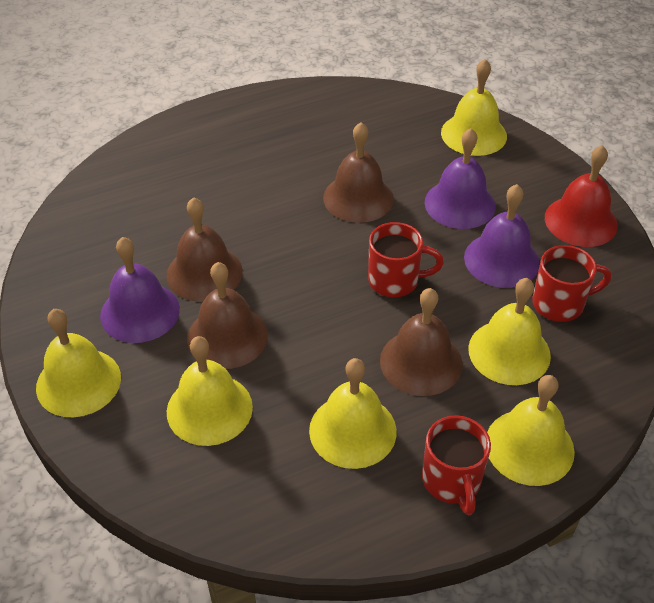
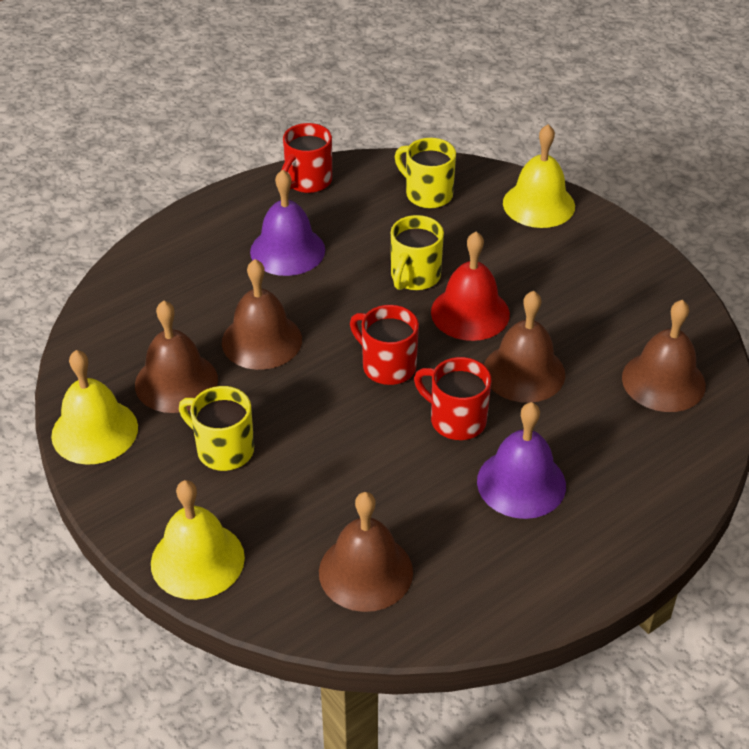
brown bell: 4 -> 5
purple bell: 3 -> 2
yellow bell: 6 -> 3
yellow mug: 0 -> 3

